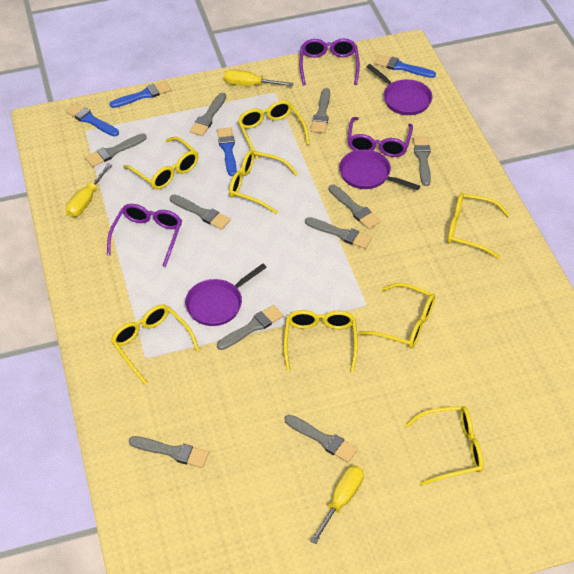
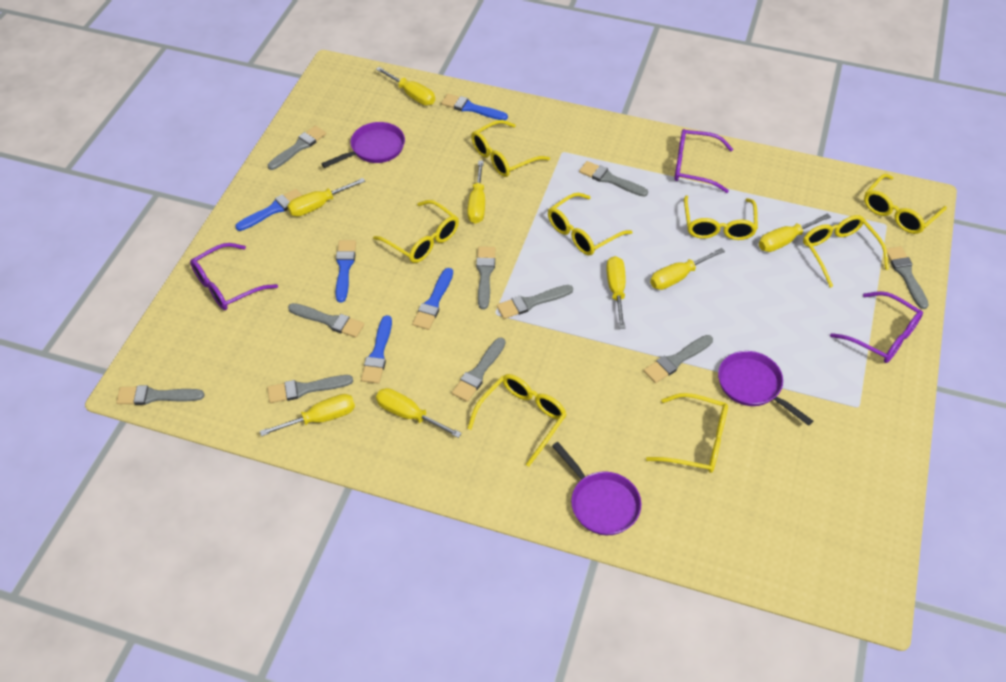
blue brush: 4 -> 5
yellow screwdriver: 3 -> 8

